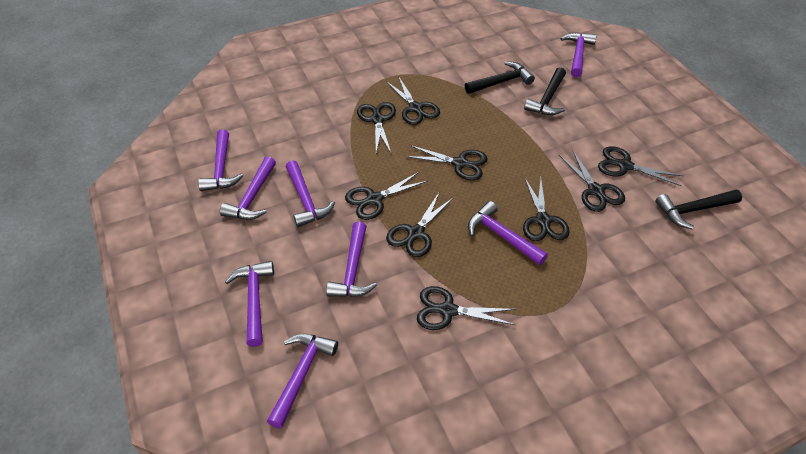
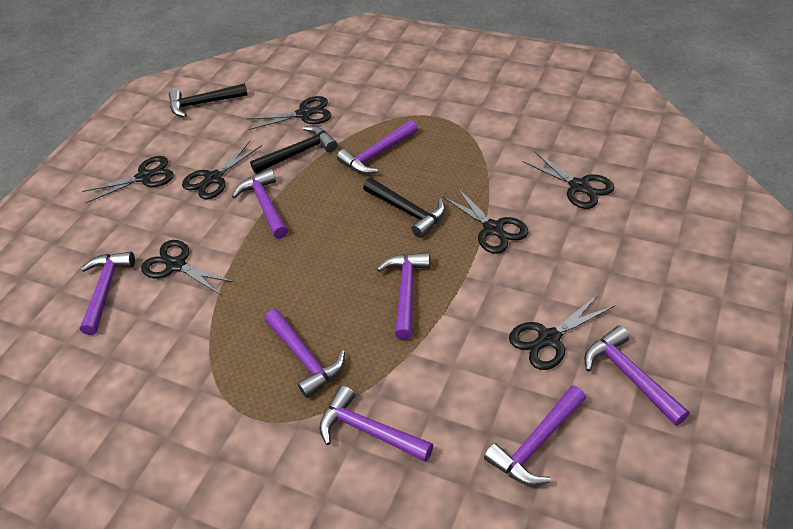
black scissors: 9 -> 7

